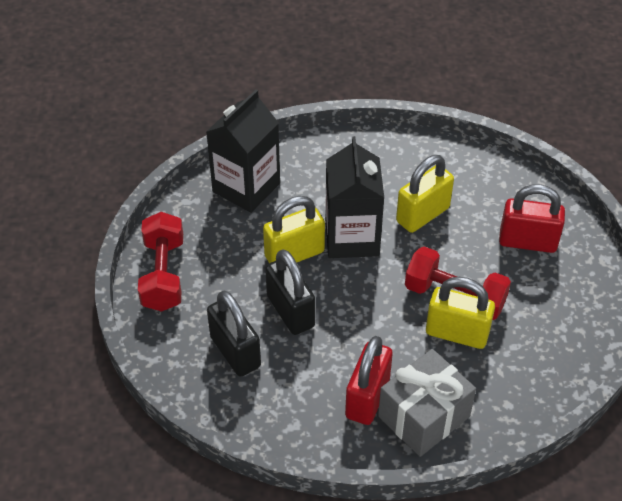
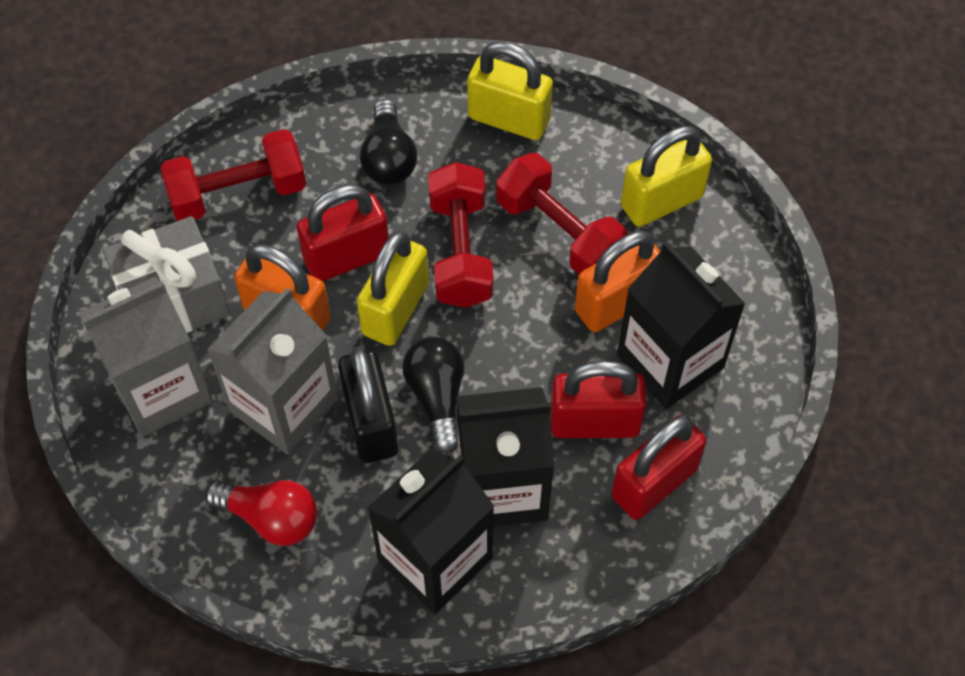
black carton: 2 -> 3
black light bulb: 0 -> 2
black padlock: 2 -> 1
grey carton: 0 -> 2
orange padlock: 0 -> 2
red dumbbell: 2 -> 3
red light bulb: 0 -> 1
red padlock: 2 -> 3

